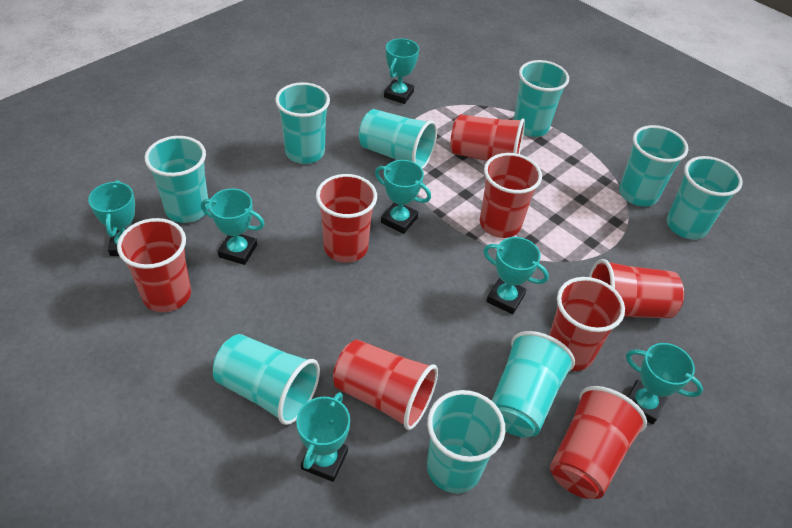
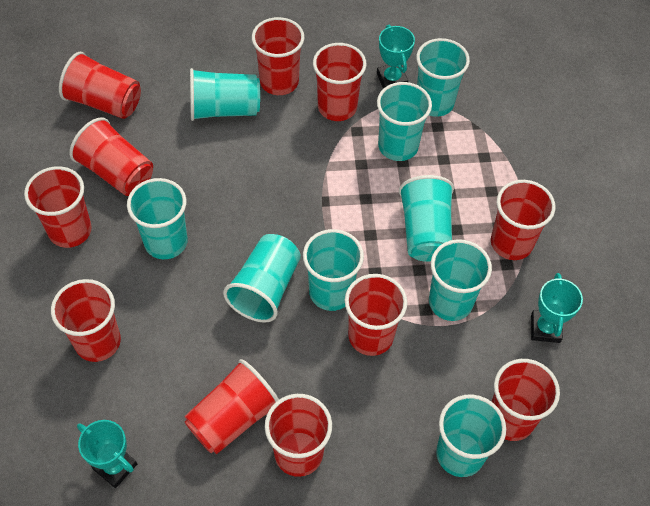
red cup: 8 -> 11
turquoise trophy: 7 -> 3

